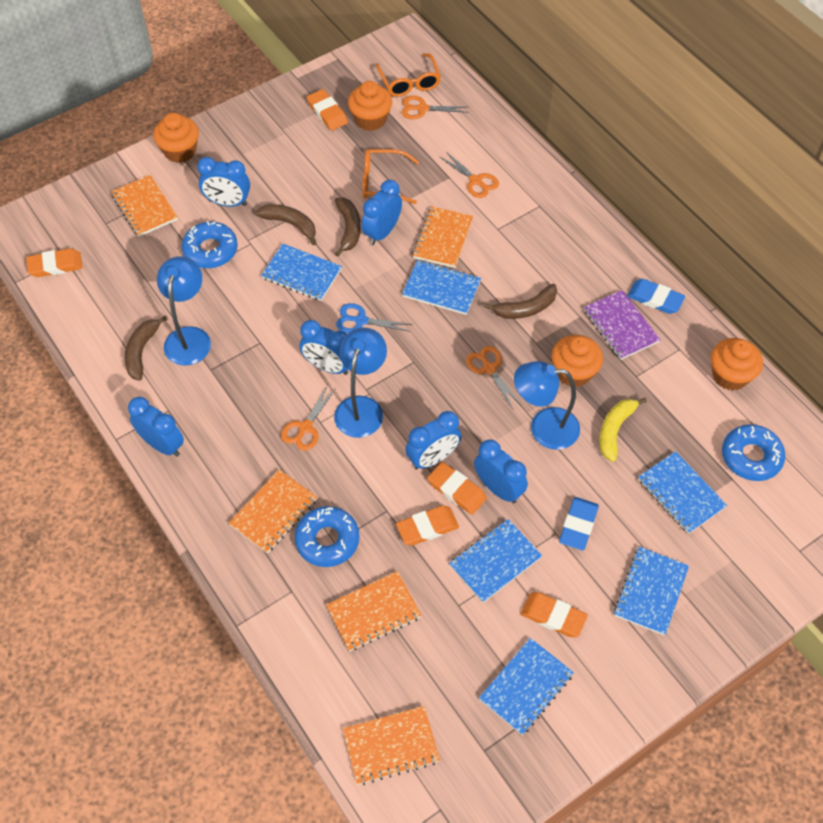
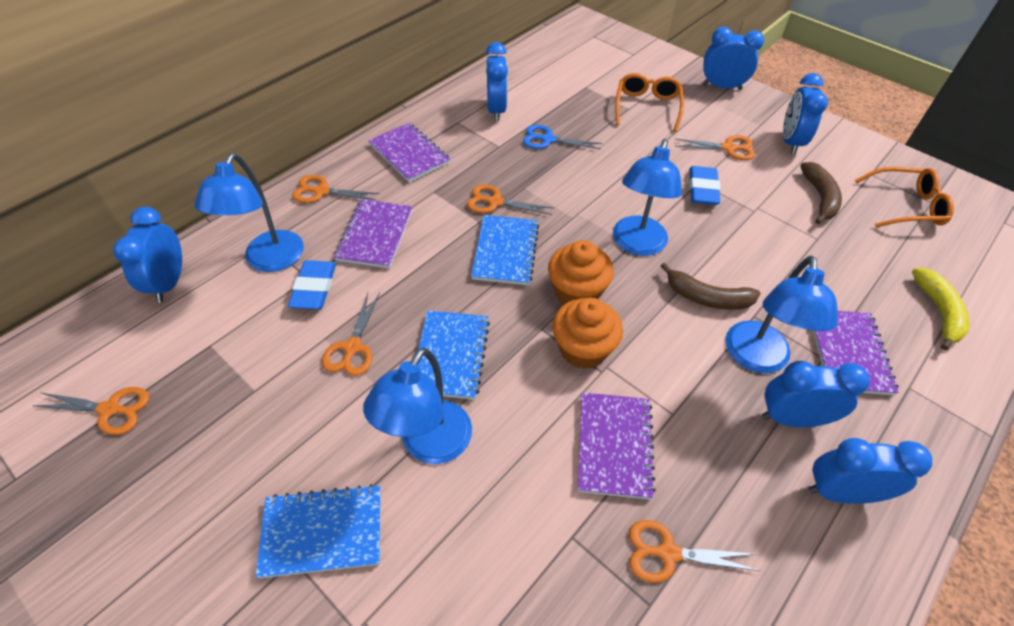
blue donut: 3 -> 0
blue lamp: 3 -> 4
blue notebook: 6 -> 3
brown banana: 4 -> 2
orange cupcake: 4 -> 2
orange eraser: 5 -> 0
orange notebook: 5 -> 0
orange scissors: 4 -> 6
purple notebook: 1 -> 4

